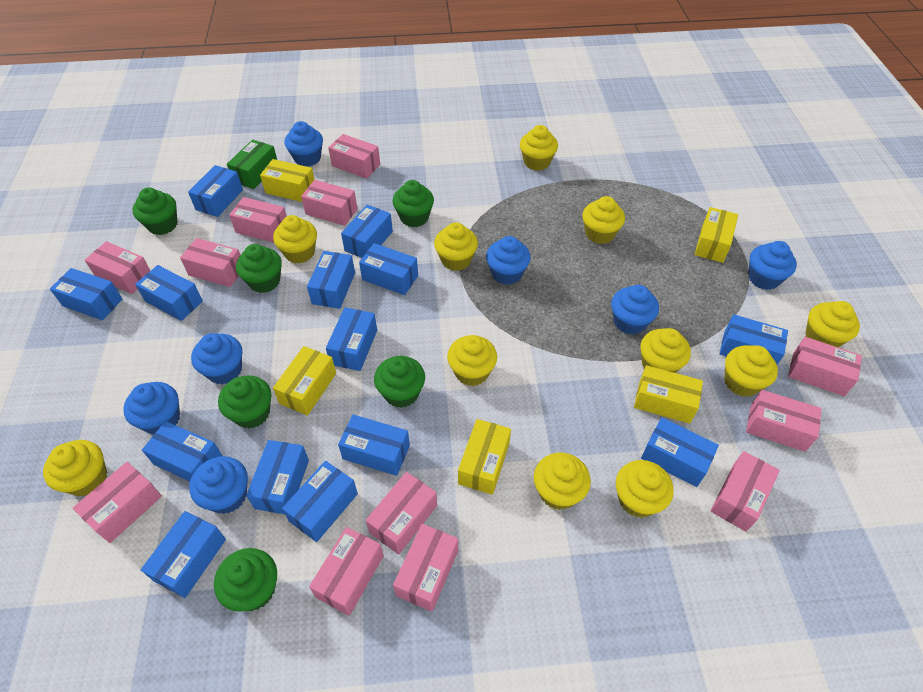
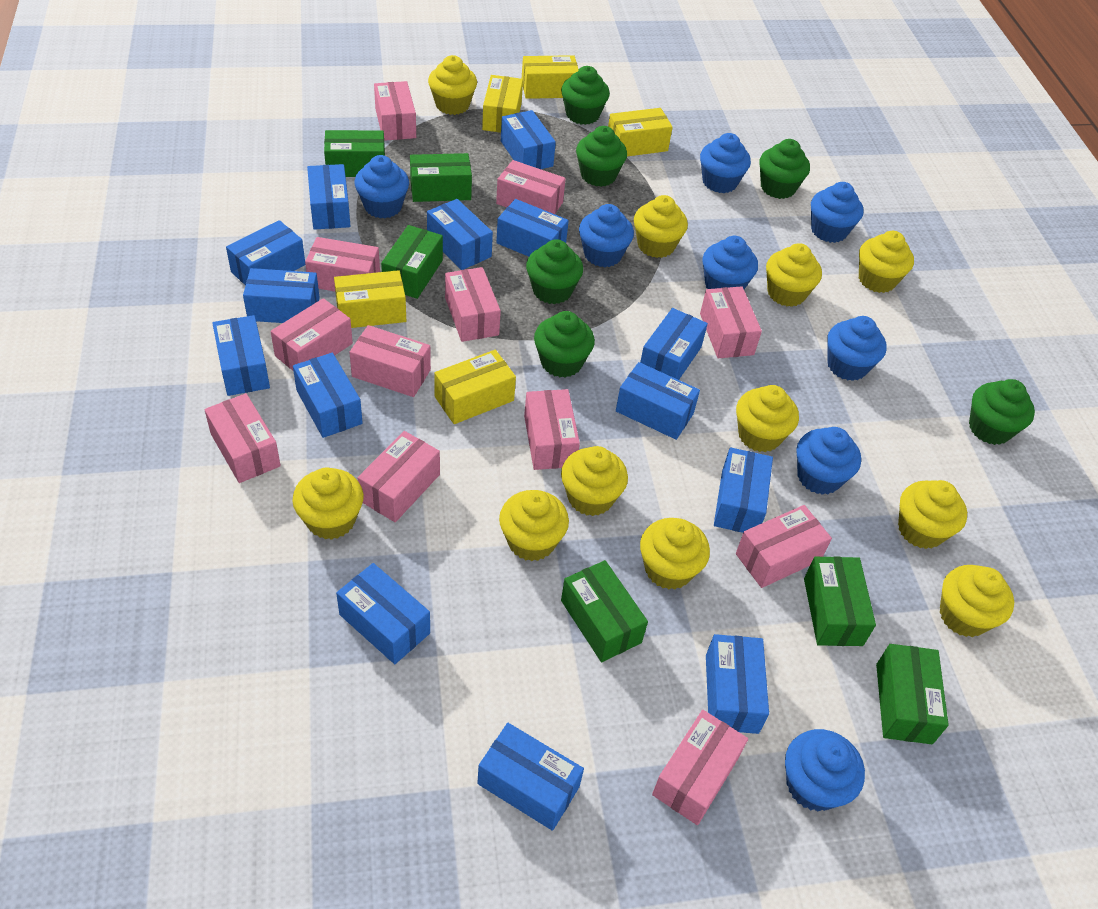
blue cupcake: 7 -> 8
green box: 1 -> 6

